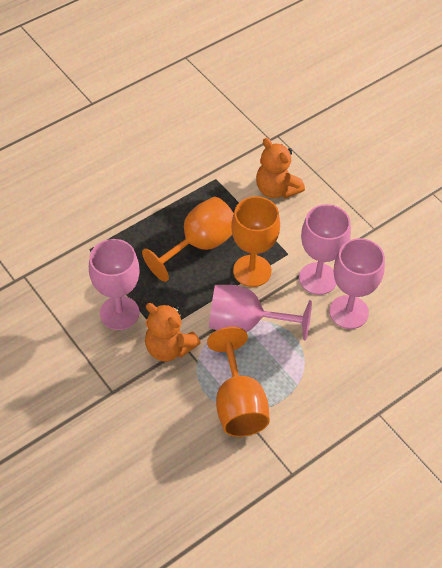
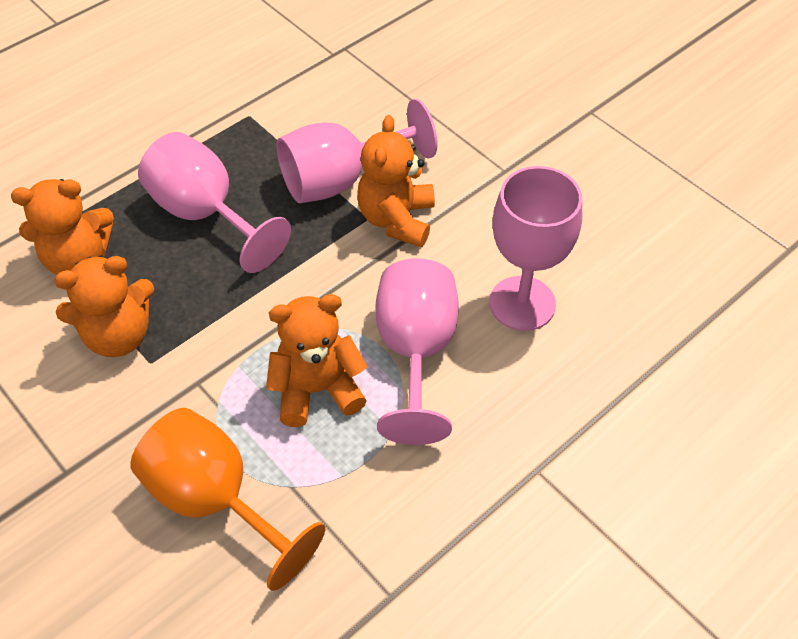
orange goblet: 3 -> 1
orange teddy bear: 2 -> 4

